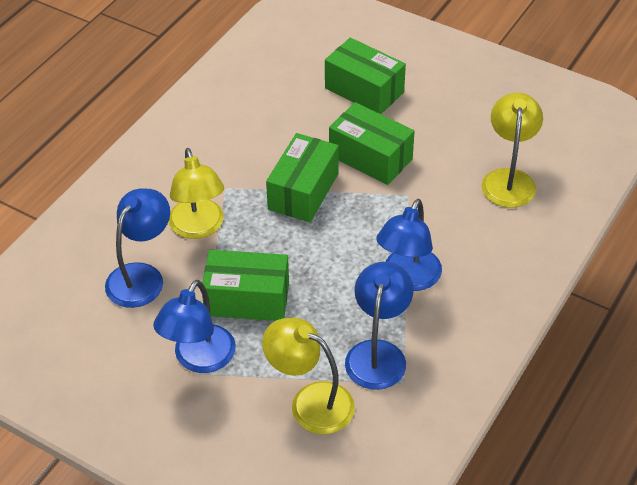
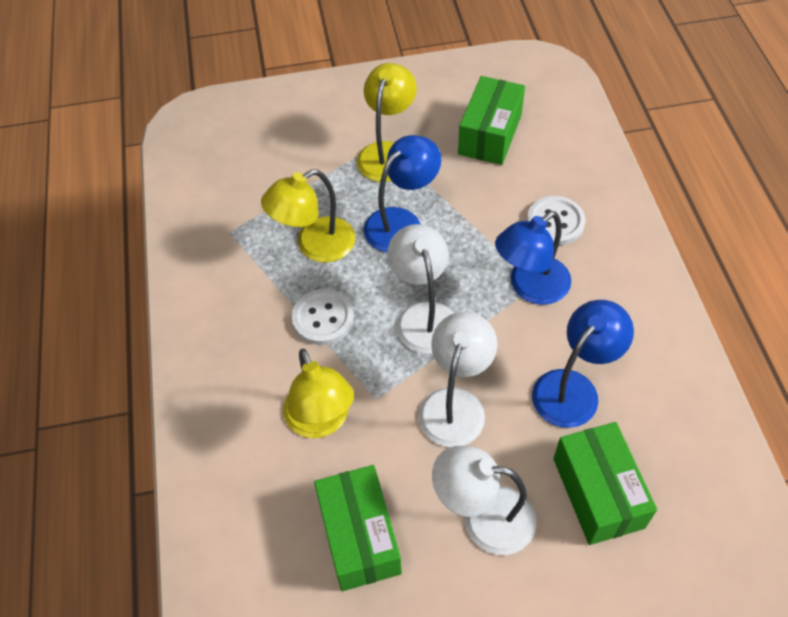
blue lamp: 4 -> 3
green box: 4 -> 3
white button: 0 -> 2
white lamp: 0 -> 3

